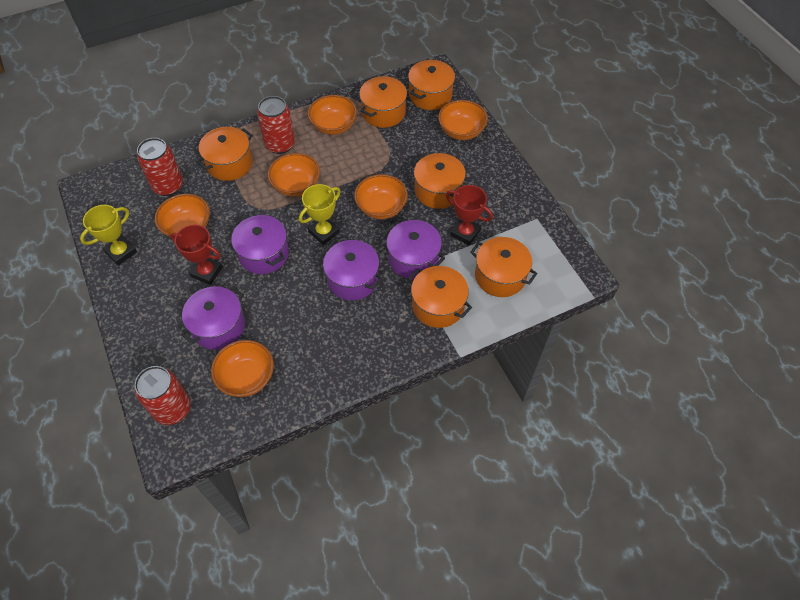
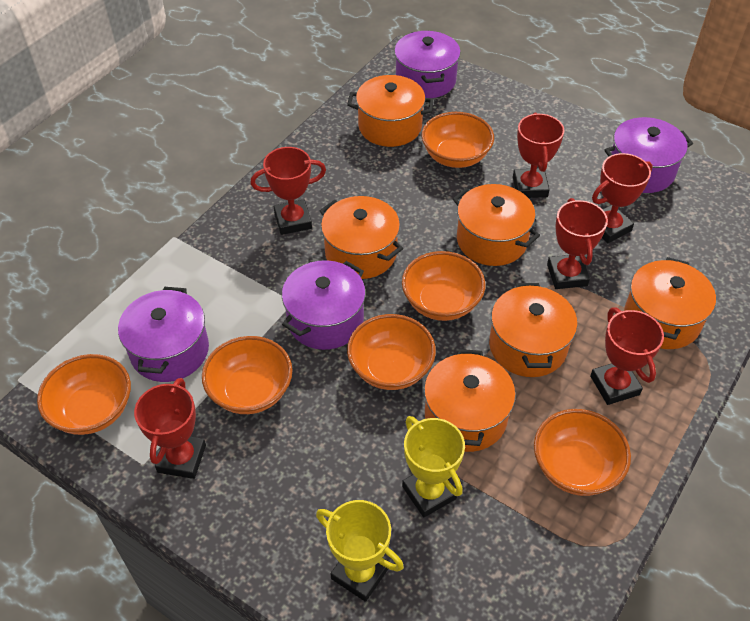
red can: 3 -> 0
red trophy: 2 -> 6

